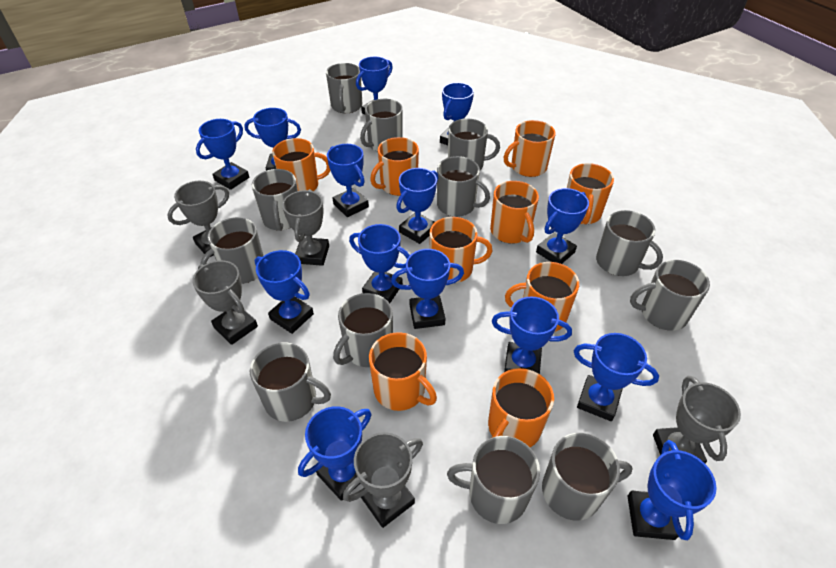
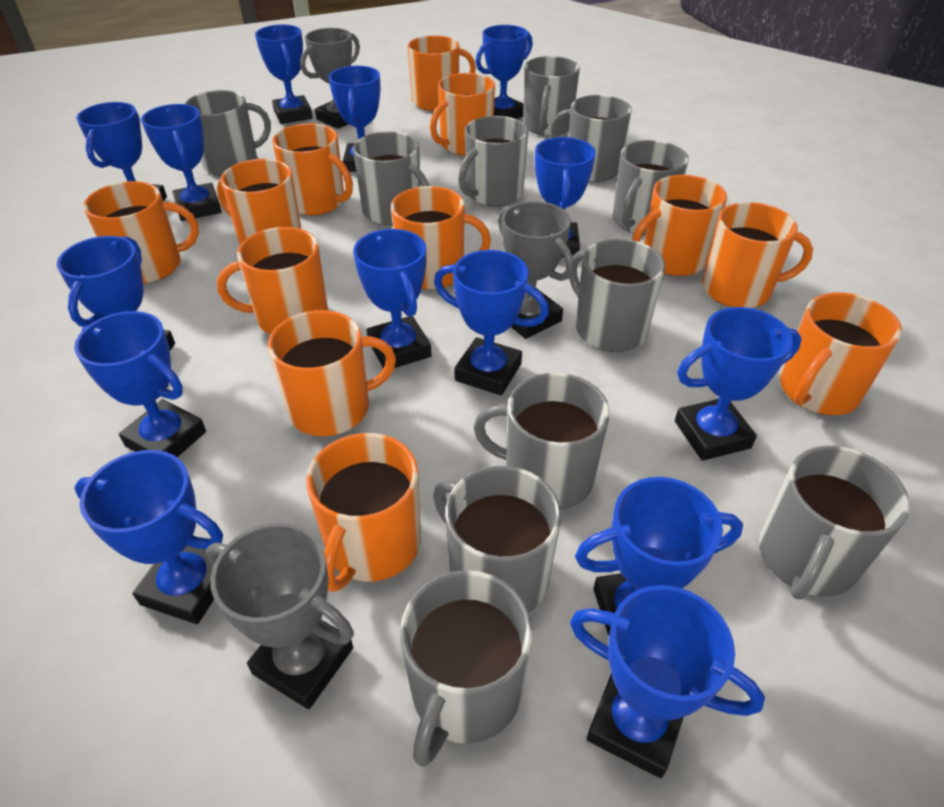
grey mug: 12 -> 11
grey trophy: 5 -> 3
orange mug: 9 -> 12

